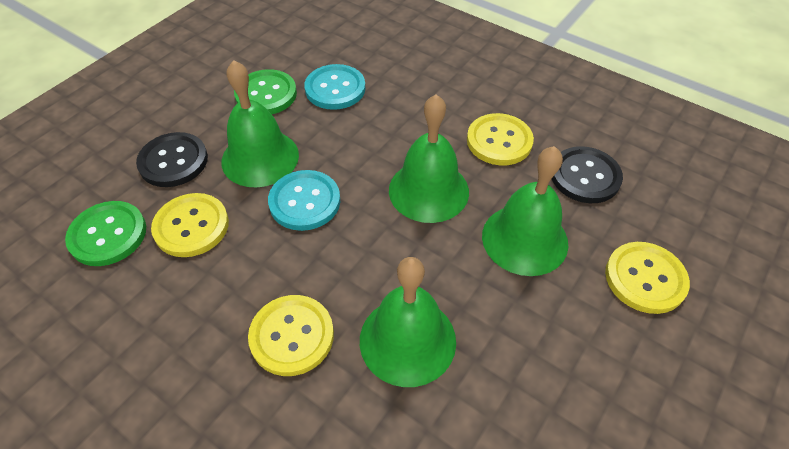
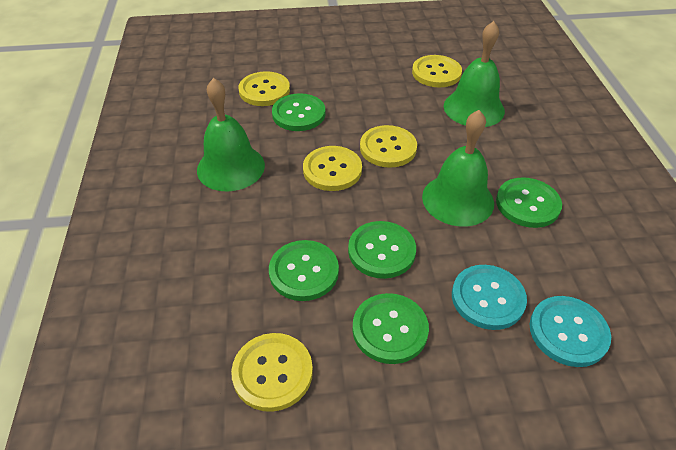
black button: 2 -> 0
green bell: 4 -> 3
green button: 2 -> 5
yellow button: 4 -> 5

